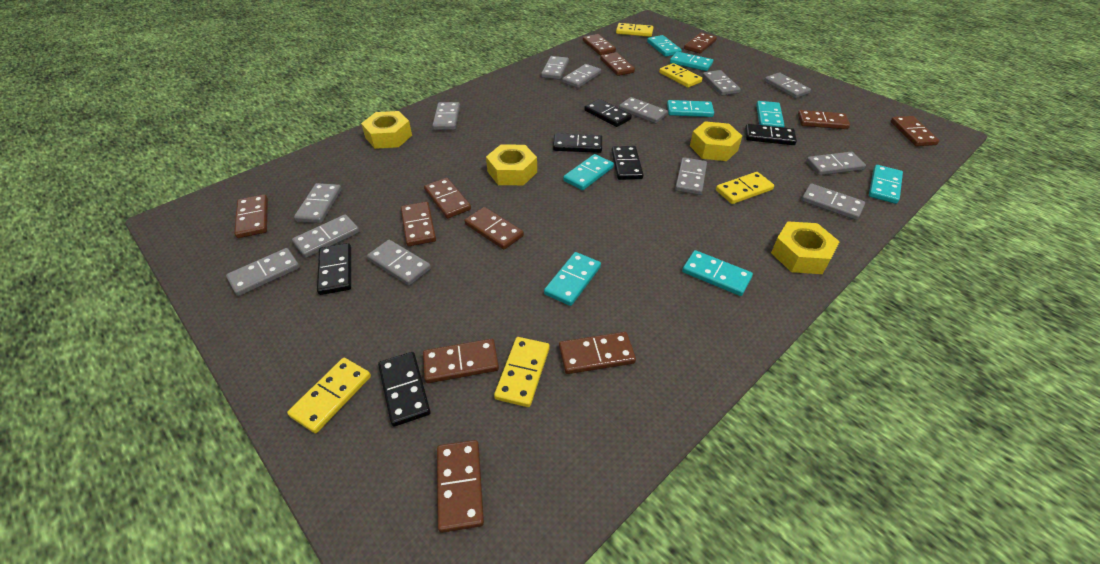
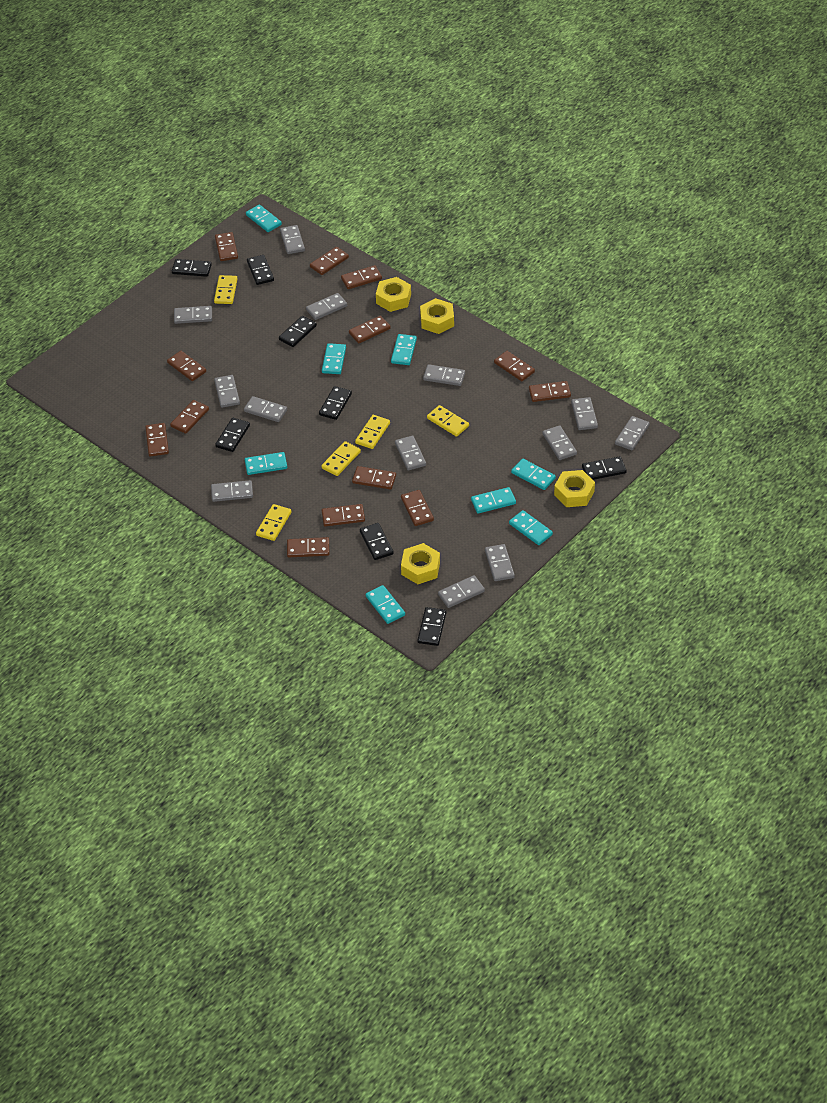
black domino: 6 -> 8
brown domino: 12 -> 13

